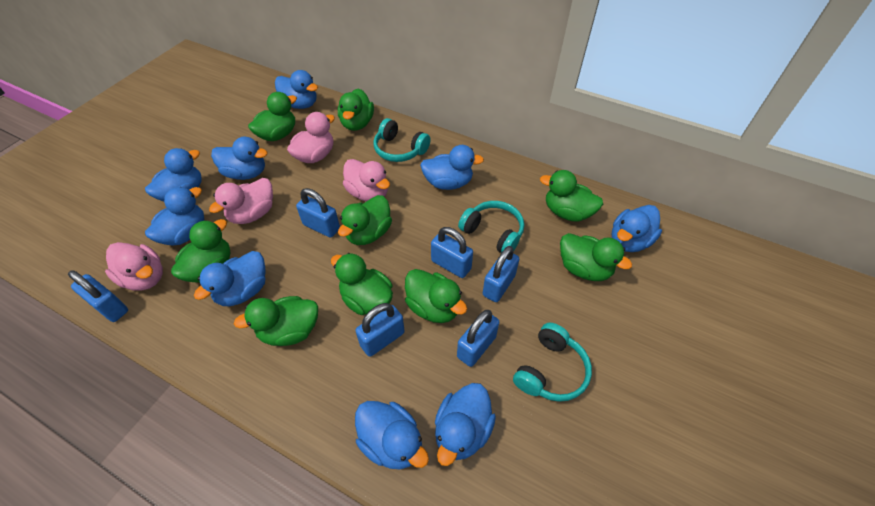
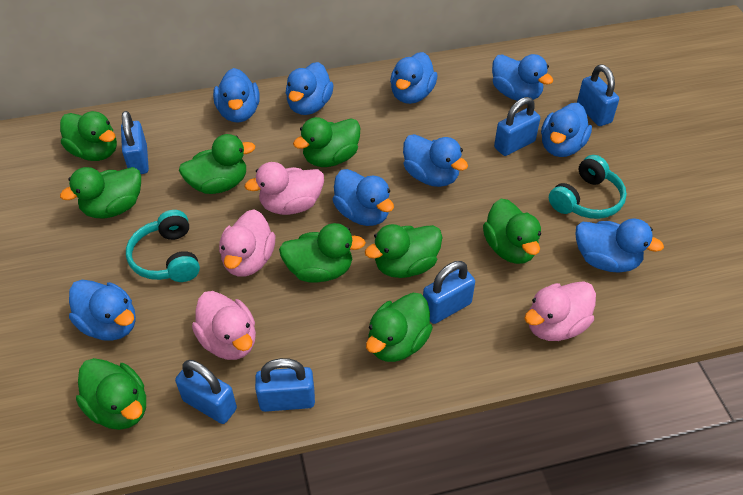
turquoise headphones: 3 -> 2

